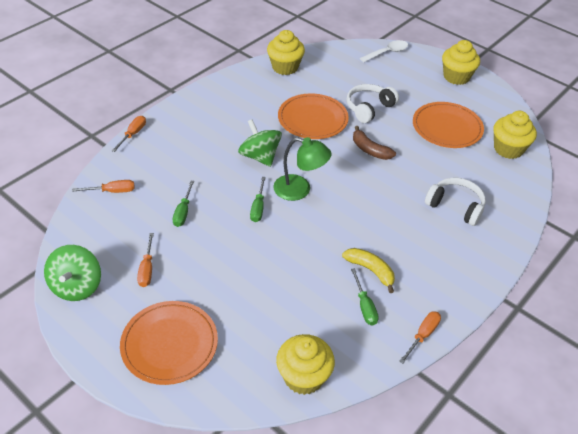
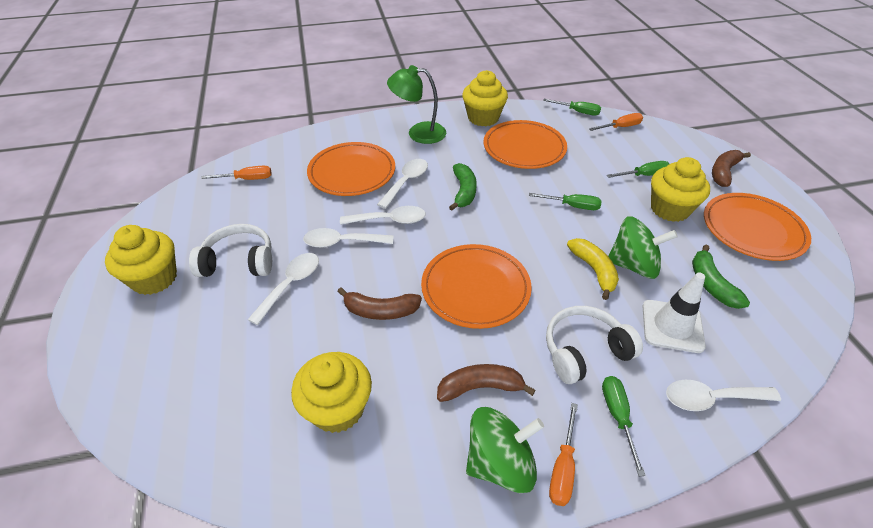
brown banana: 1 -> 3
green banana: 0 -> 2
green screwdriver: 3 -> 4
orange plate: 3 -> 4
orange screwdriver: 4 -> 3
white spoon: 1 -> 5
white traffic cone: 0 -> 1

